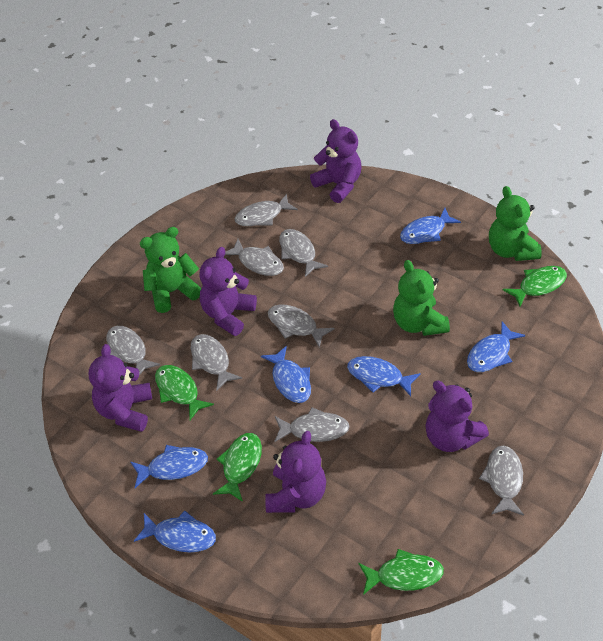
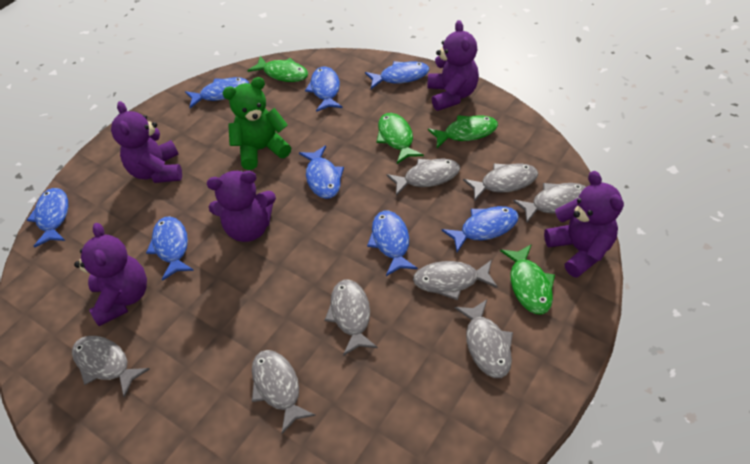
blue fish: 6 -> 8
green teddy bear: 3 -> 1

